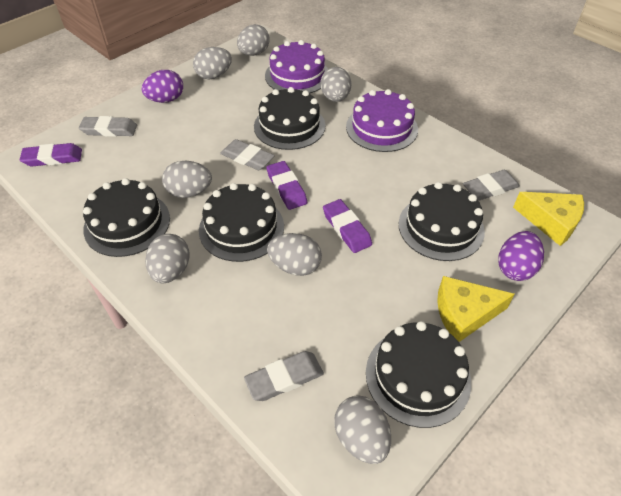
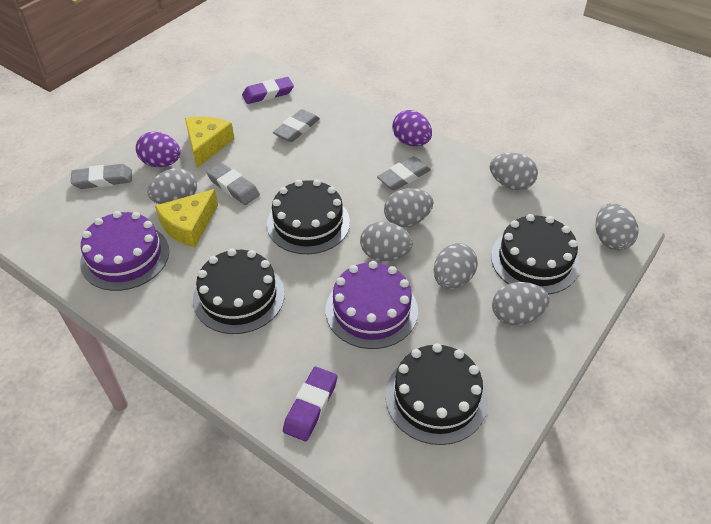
black cake: 5 -> 4
purple eraser: 3 -> 2

